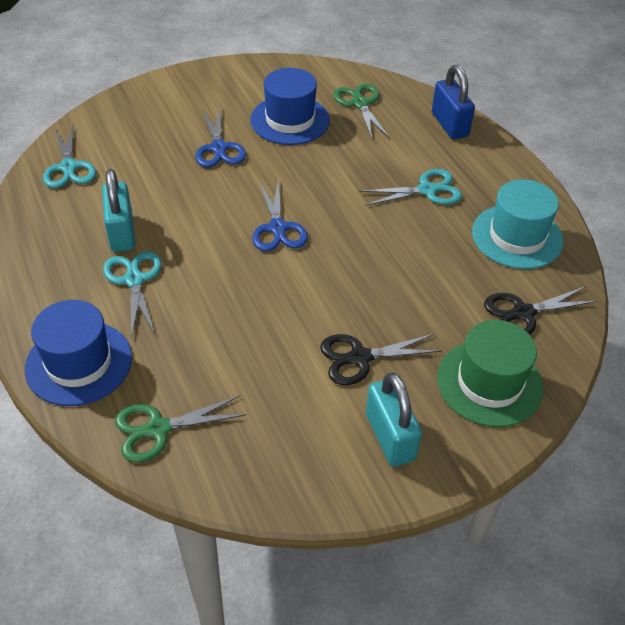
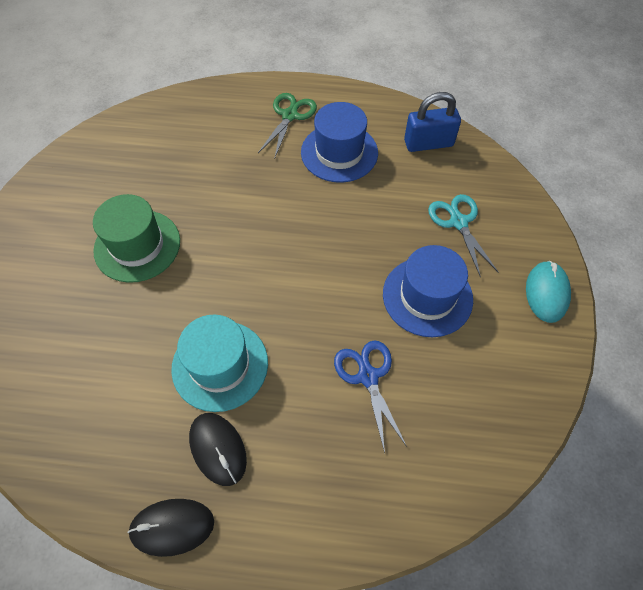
black mouse: 0 -> 2
black scissors: 2 -> 0
blue scissors: 2 -> 1
green scissors: 2 -> 1
turquoise mouse: 0 -> 1
turquoise padlock: 2 -> 0
turquoise scissors: 3 -> 1

